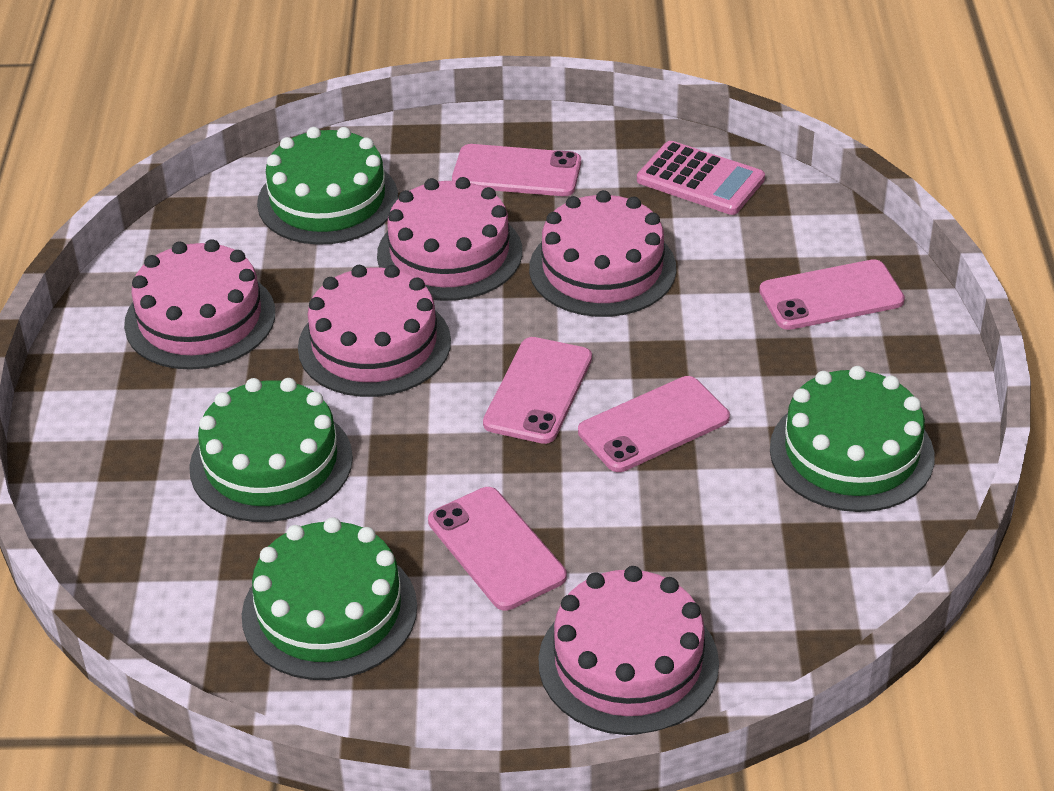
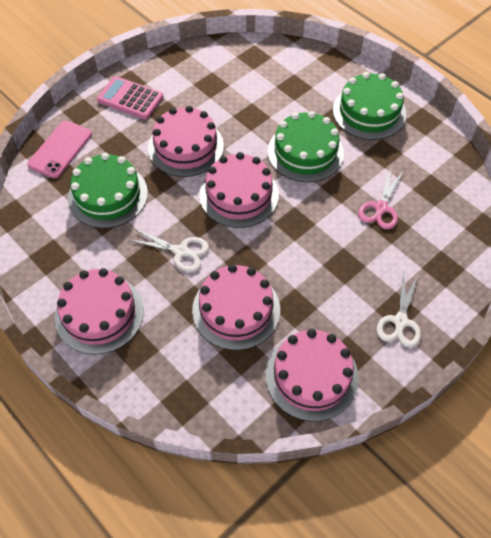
green cake: 4 -> 3
pink phone: 5 -> 1
pink scissors: 0 -> 1
white scissors: 0 -> 2

